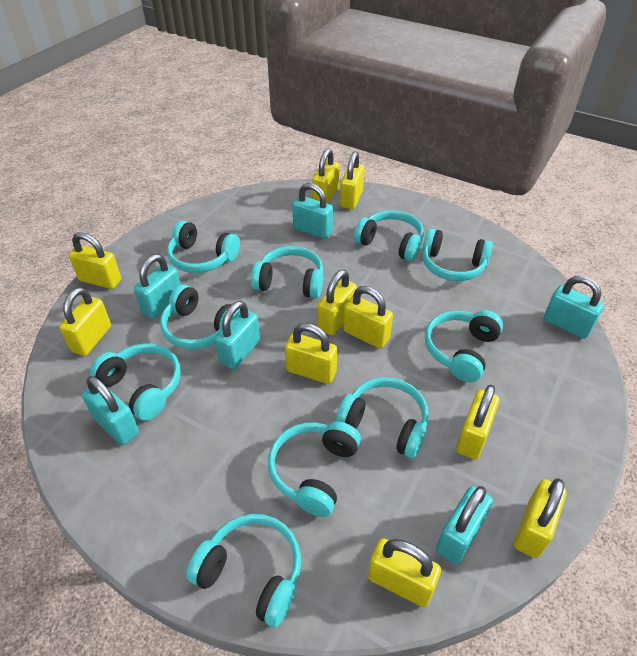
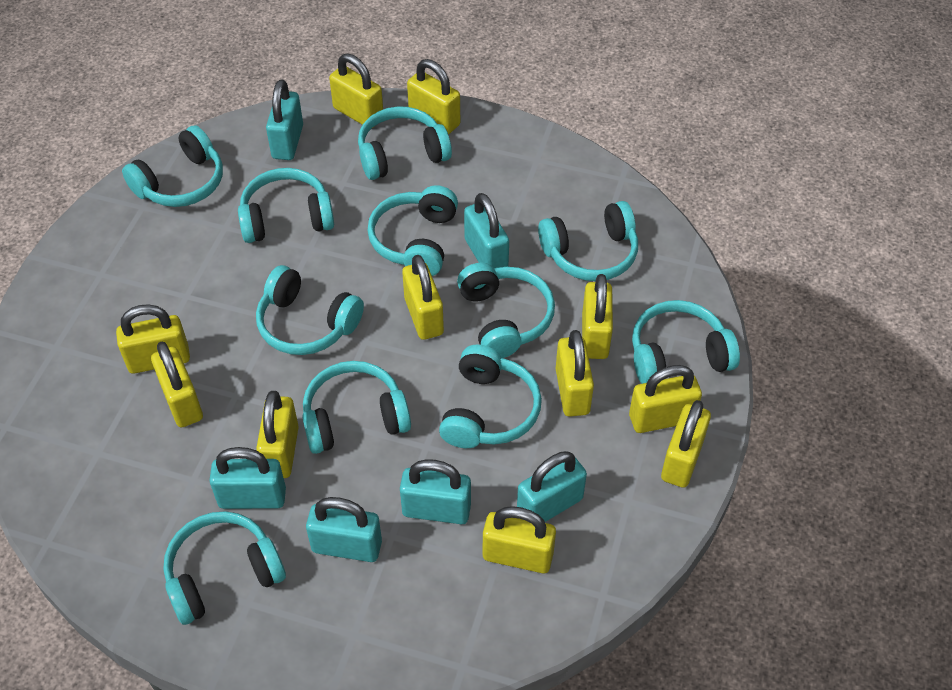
turquoise headphones: 10 -> 11
yellow padlock: 10 -> 11

